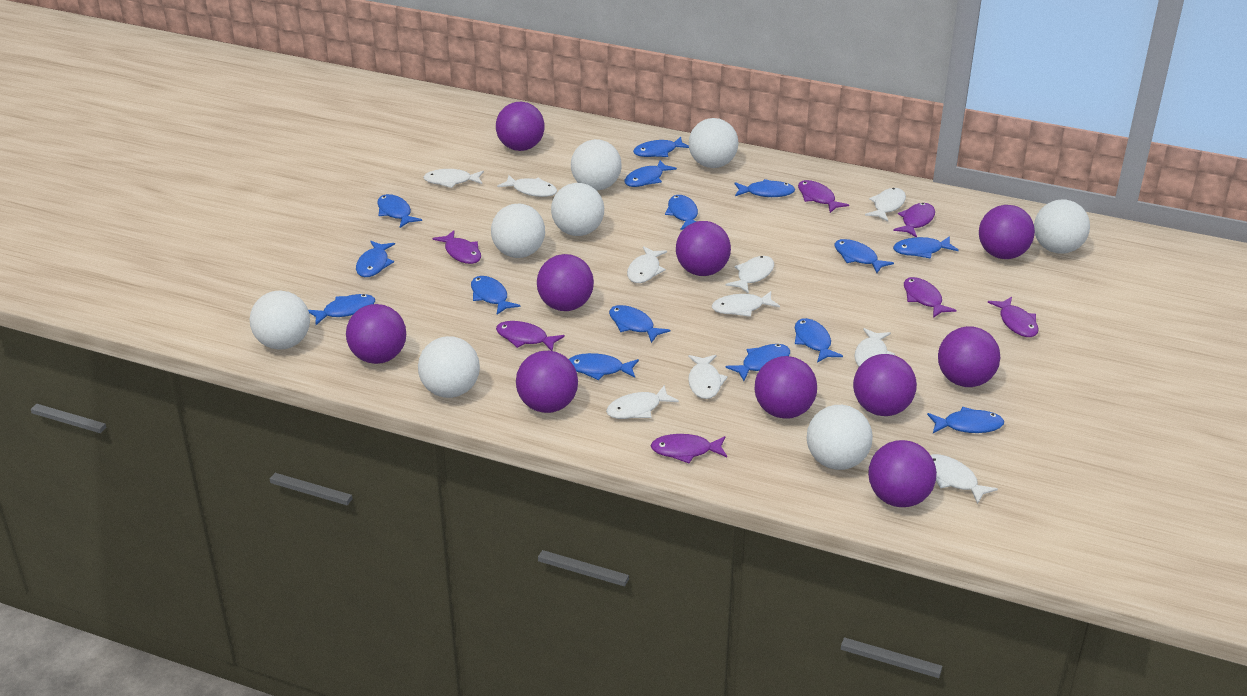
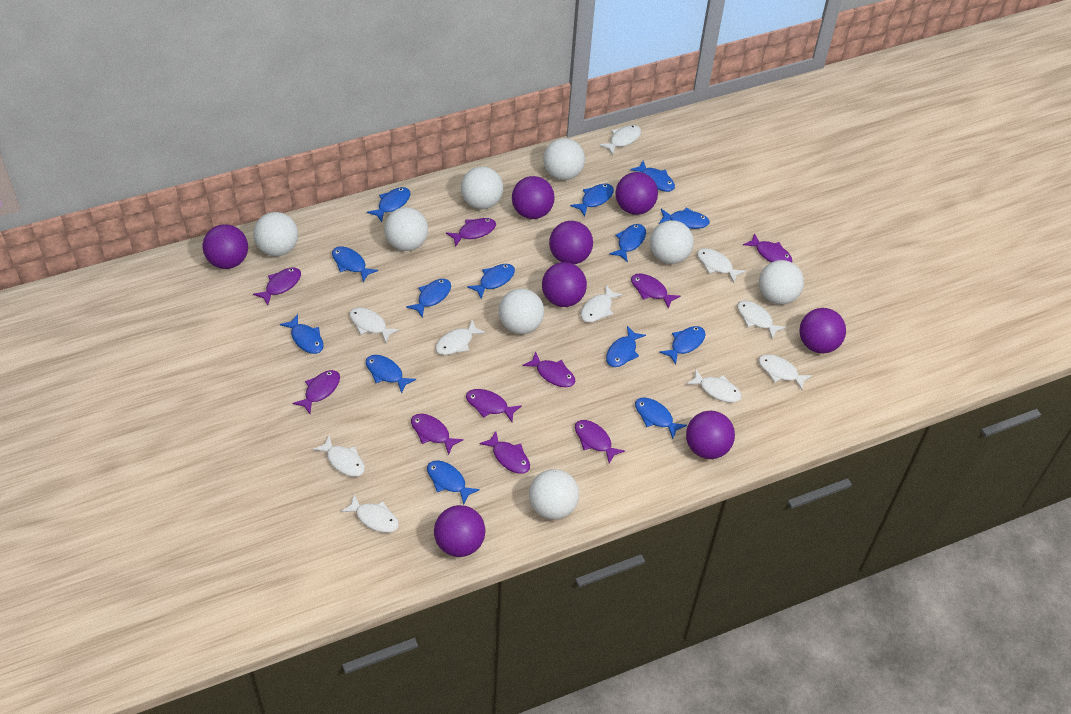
blue fish: 15 -> 14
purple ball: 10 -> 8
purple fish: 7 -> 10

